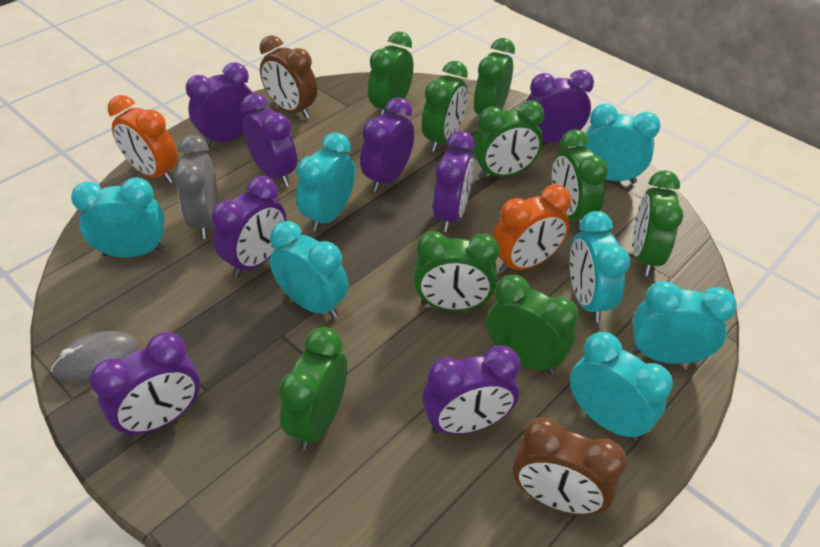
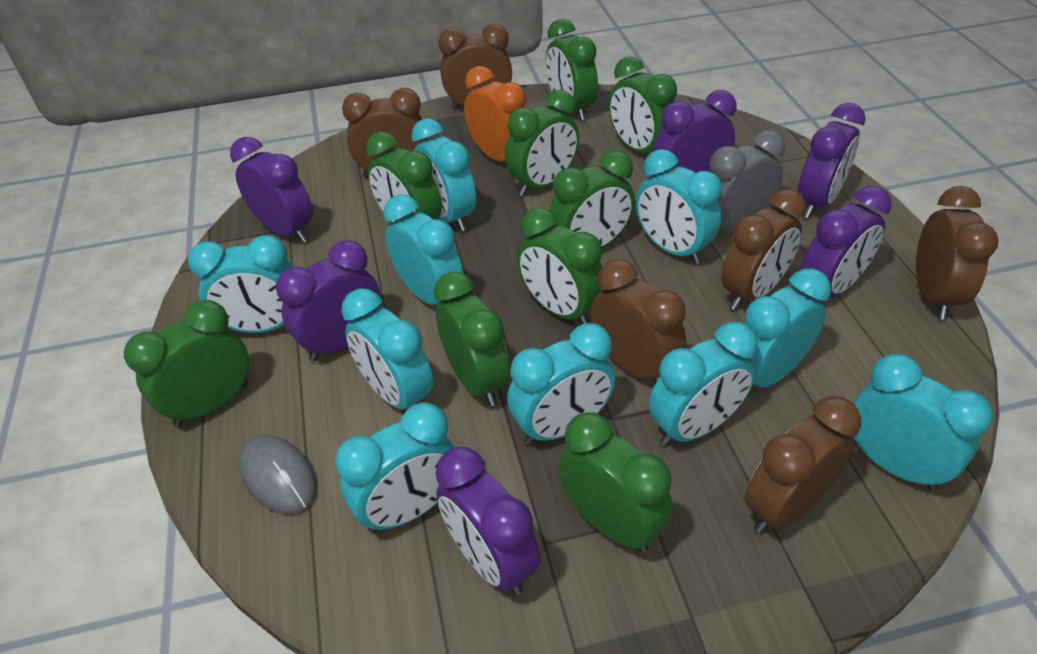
brown clock: 2 -> 6
orange clock: 2 -> 1
purple clock: 8 -> 6
turquoise clock: 7 -> 10

